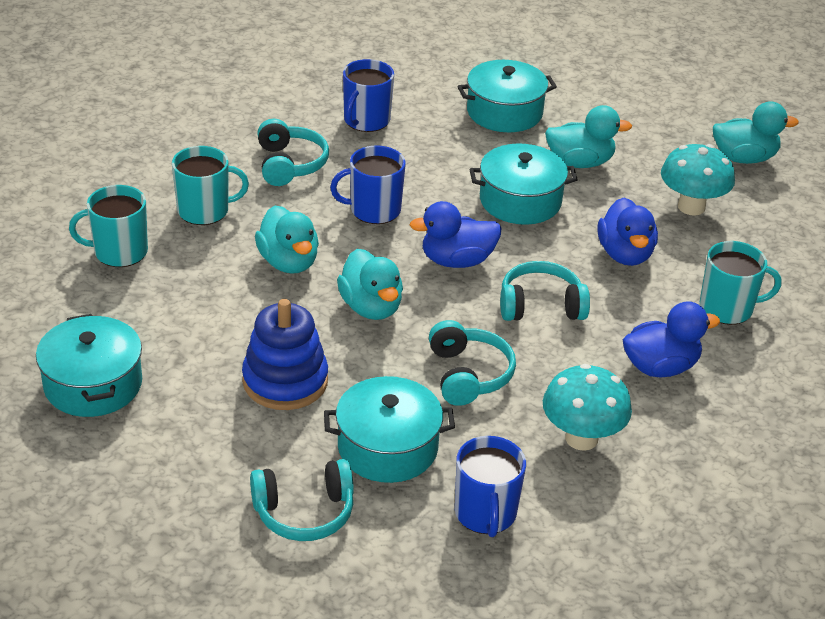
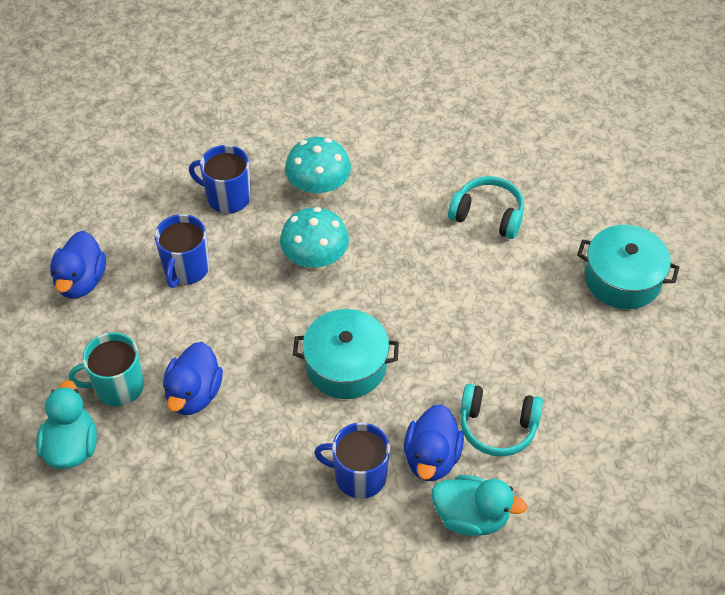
blue stacking toy: 1 -> 0
turquoise duck: 4 -> 2
turquoise headphones: 4 -> 2
turquoise mug: 3 -> 1
turquoise pot: 4 -> 2

